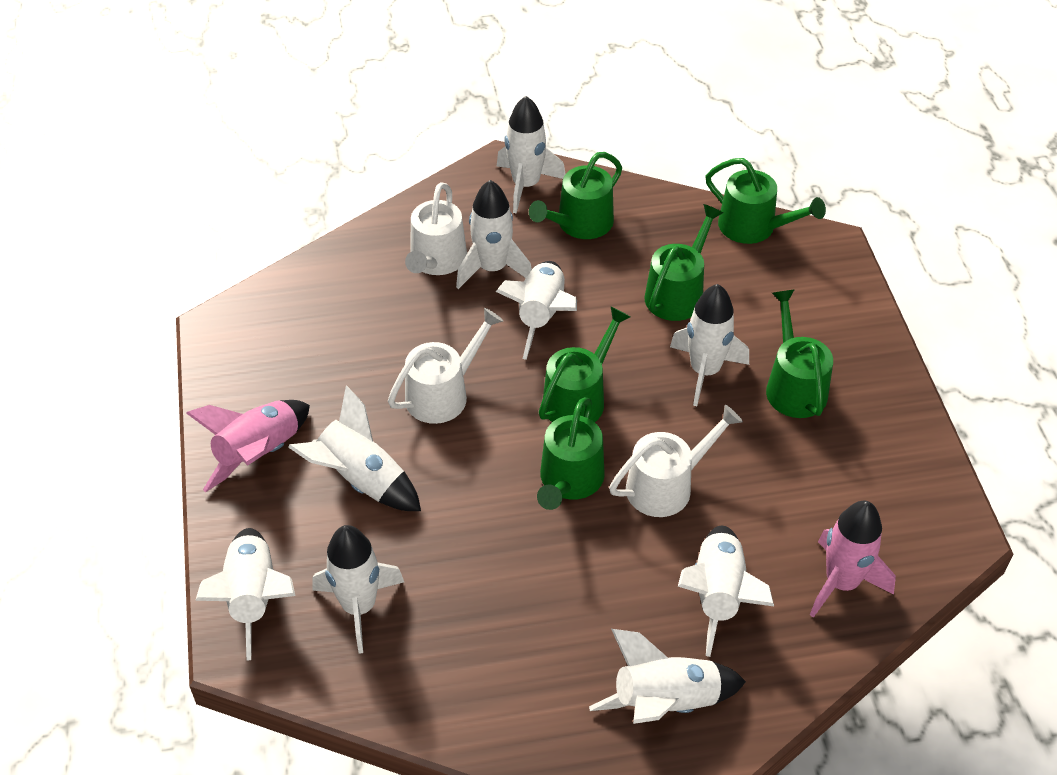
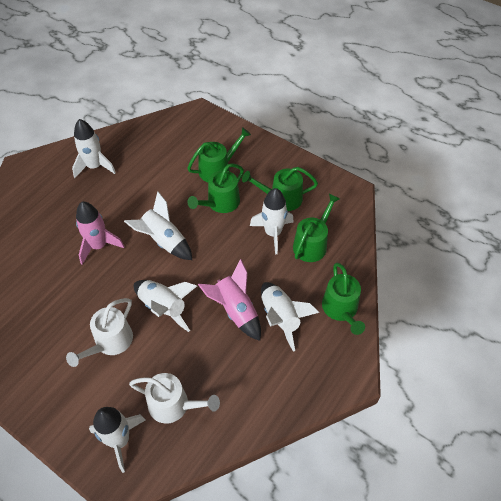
green watering can: 6 -> 5
white rocket: 9 -> 6
white watering can: 3 -> 2

